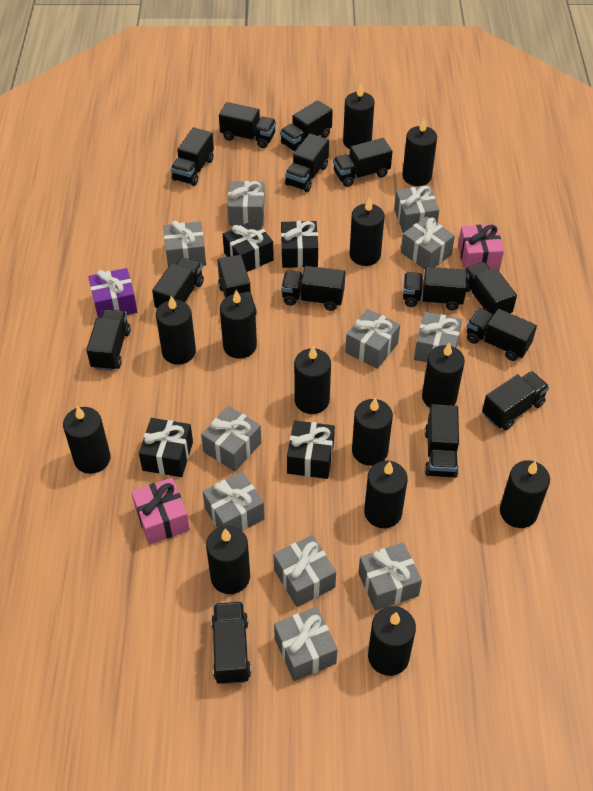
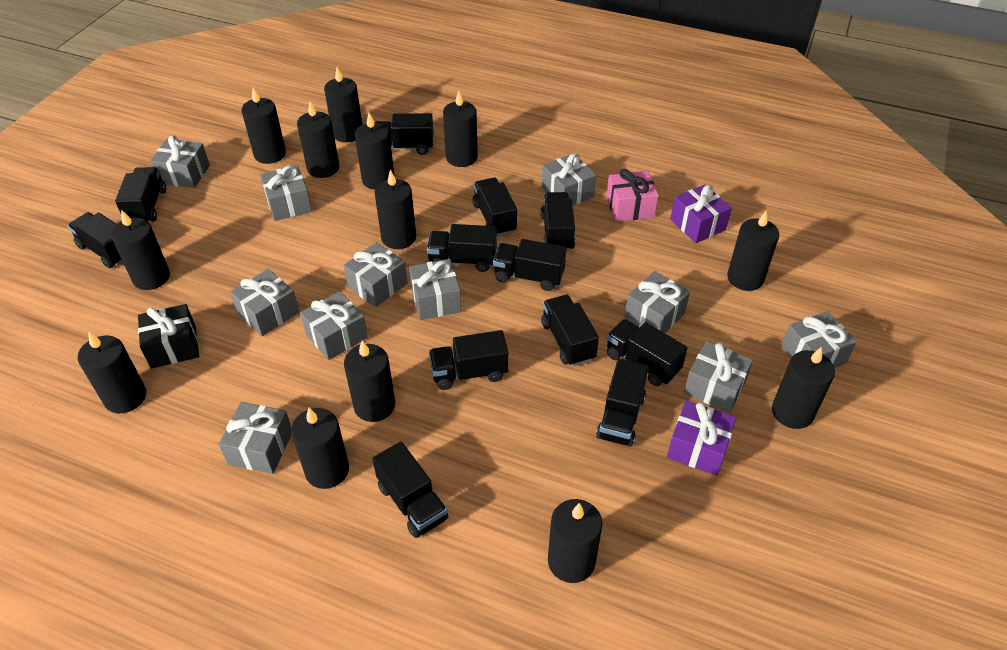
black gift: 4 -> 1
black truck: 15 -> 12
pink gift: 2 -> 1
purple gift: 1 -> 2

